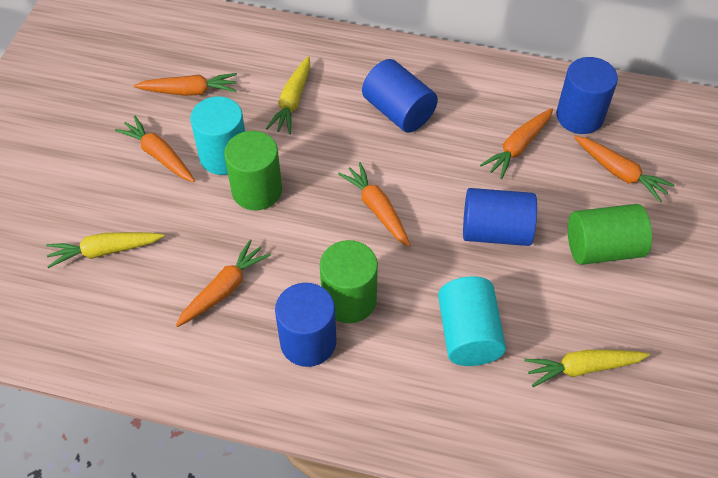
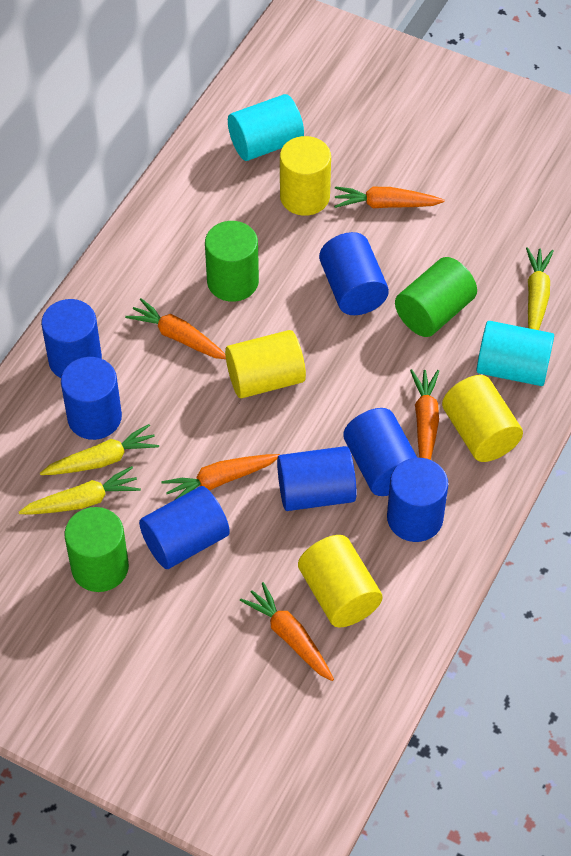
blue cylinder: 4 -> 7
orange carrot: 6 -> 5
yellow cylinder: 0 -> 4

